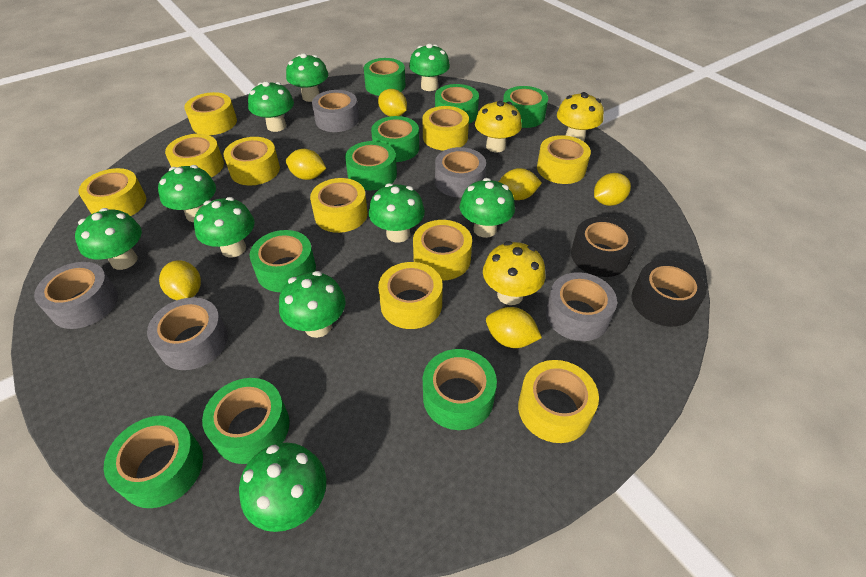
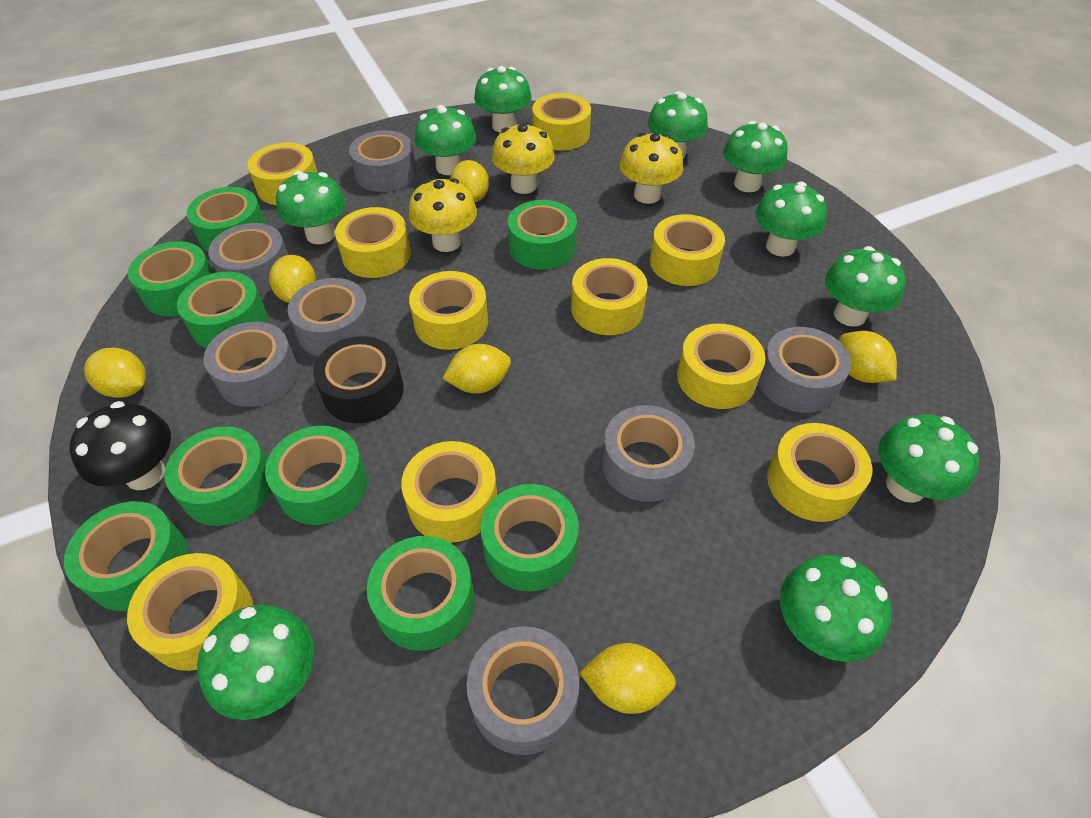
black mushroom: 0 -> 1
black tape: 2 -> 1
grey tape: 5 -> 7

